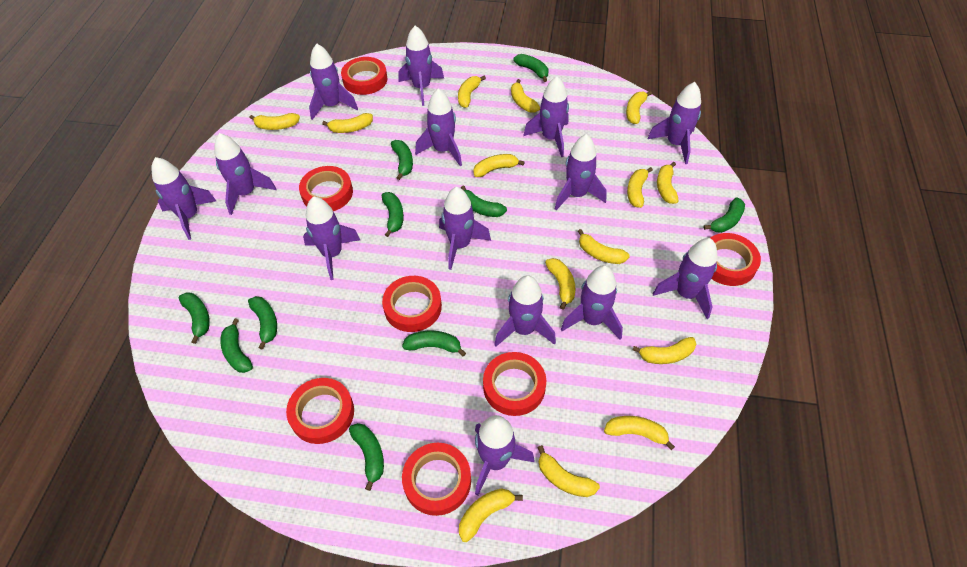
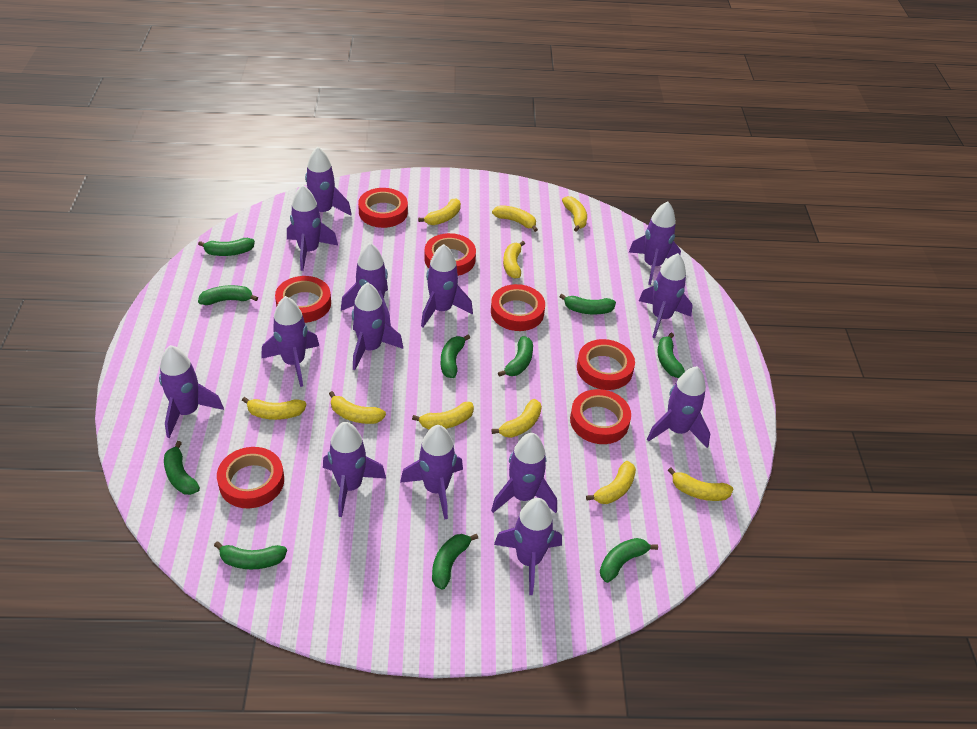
yellow banana: 14 -> 10

